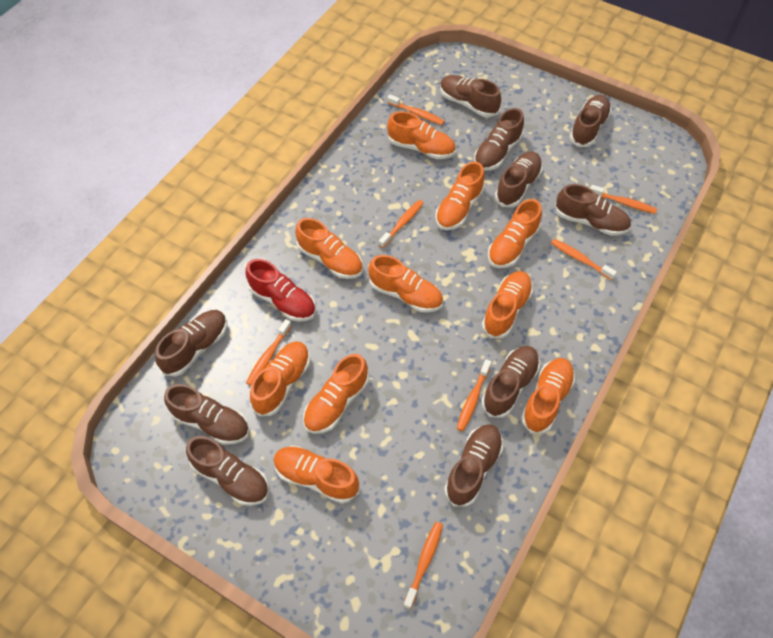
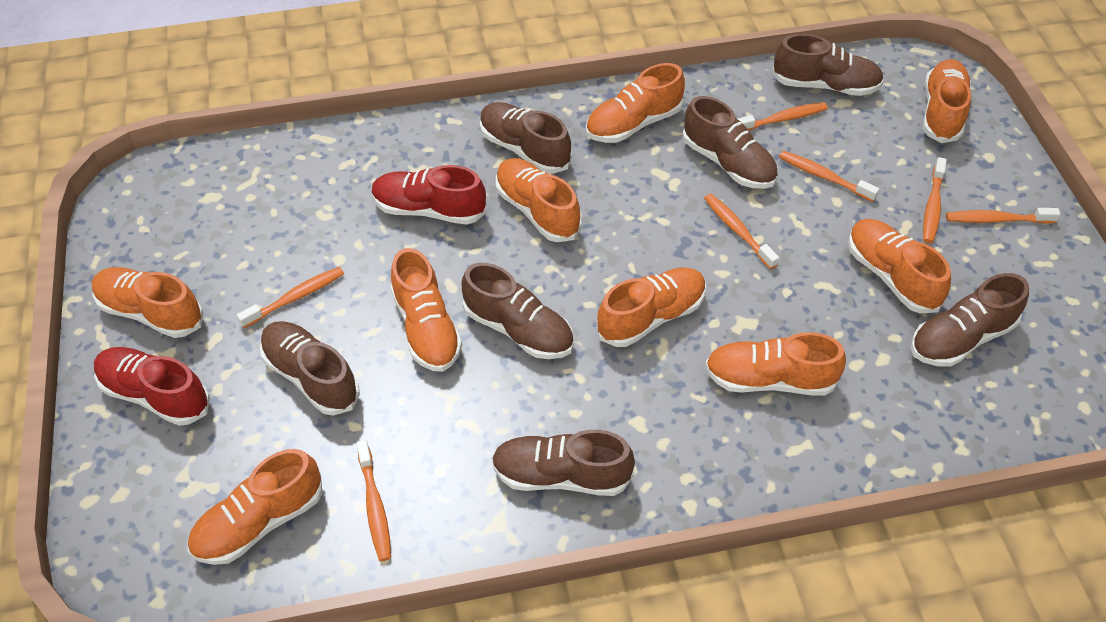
brown shoe: 10 -> 7
orange shoe: 10 -> 9
red shoe: 1 -> 2

